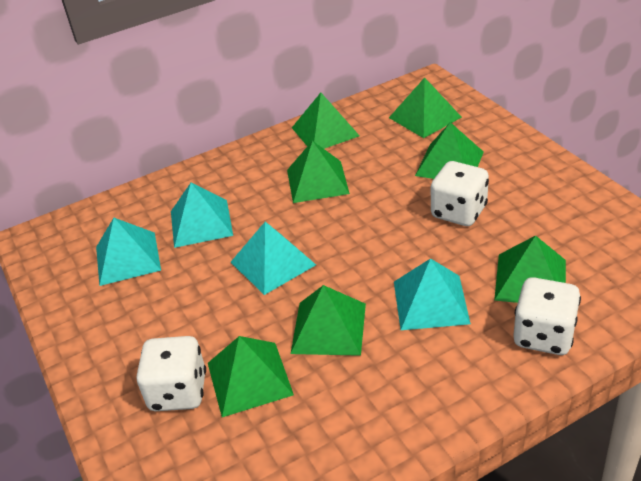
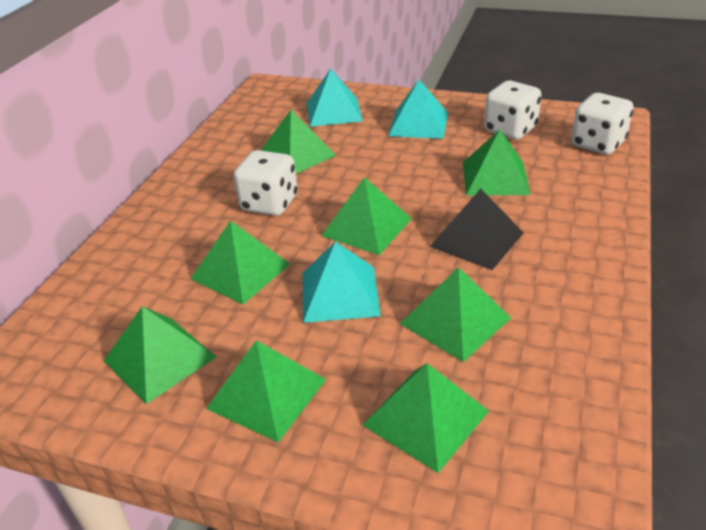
black pyramid: 0 -> 1
green pyramid: 7 -> 8
turquoise pyramid: 4 -> 3

